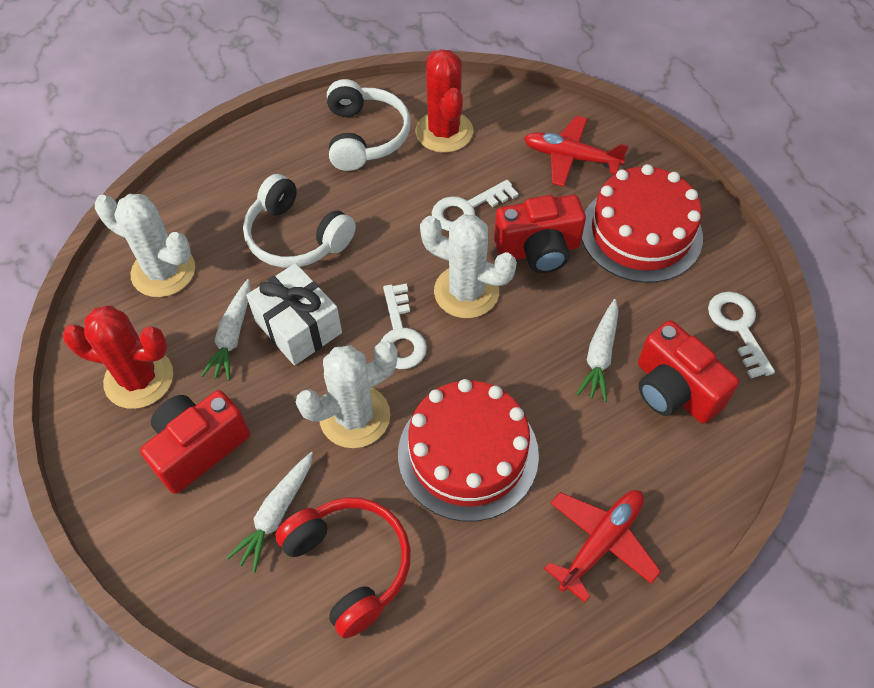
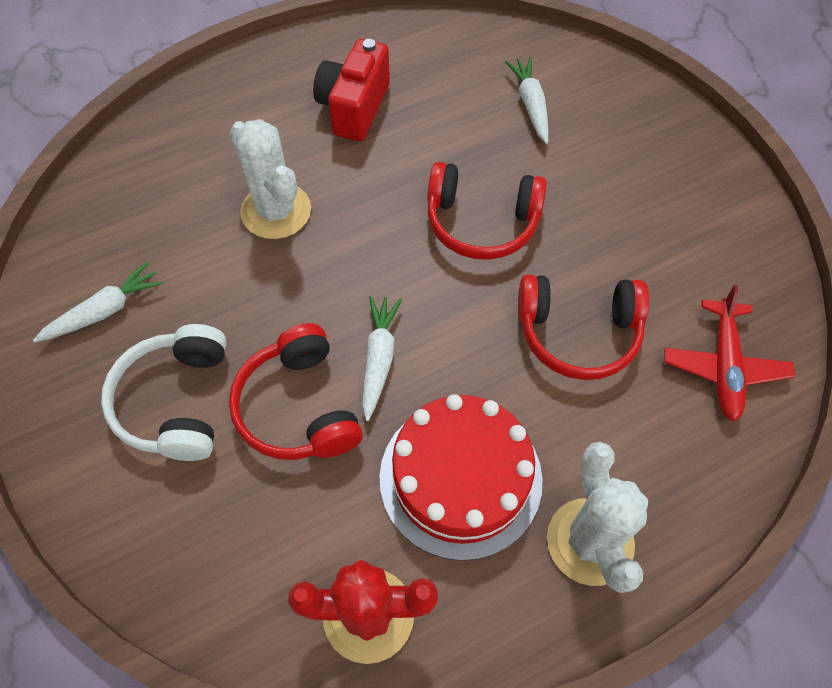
red cactus: 2 -> 1
red cake: 2 -> 1
red camera: 3 -> 1
red headphones: 1 -> 3
red plane: 2 -> 1
white cactus: 3 -> 2
white gift: 1 -> 0
white headphones: 2 -> 1
white key: 3 -> 0

